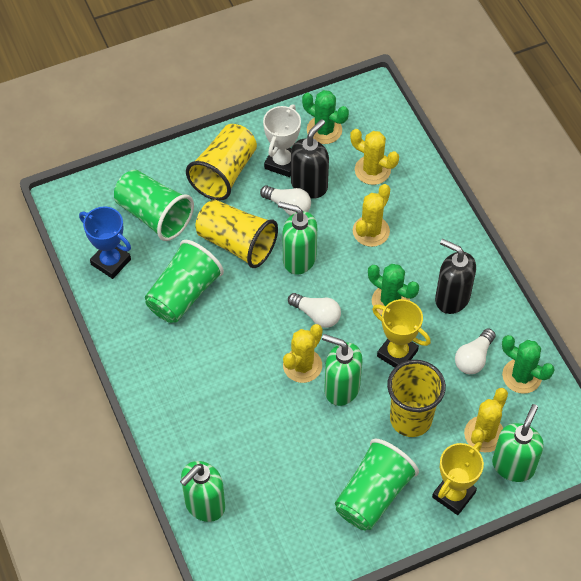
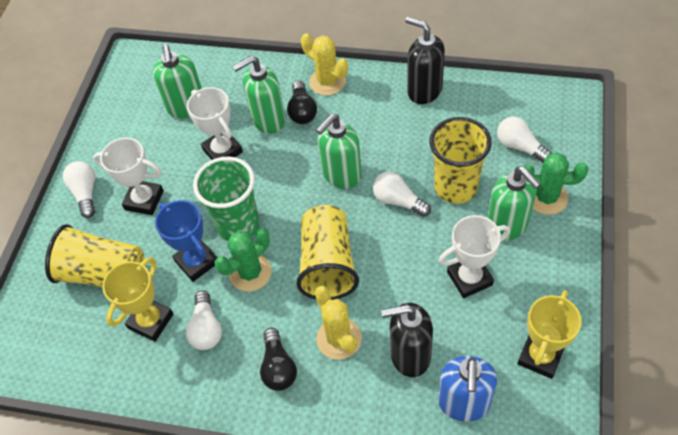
black light bulb: 0 -> 2
blue soap dispenser: 0 -> 1
green cactus: 3 -> 2
green cup: 3 -> 1
white light bulb: 3 -> 4
white trophy: 1 -> 3
yellow cactus: 4 -> 2

